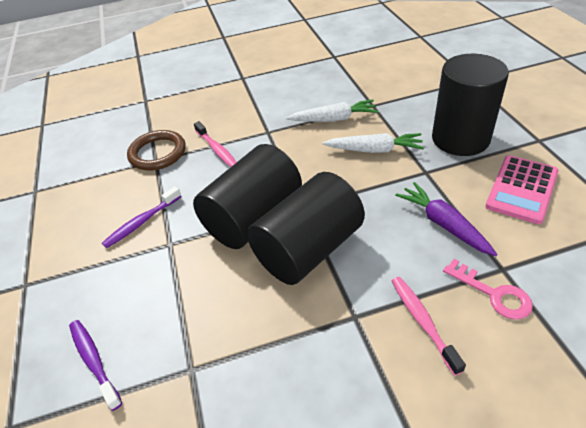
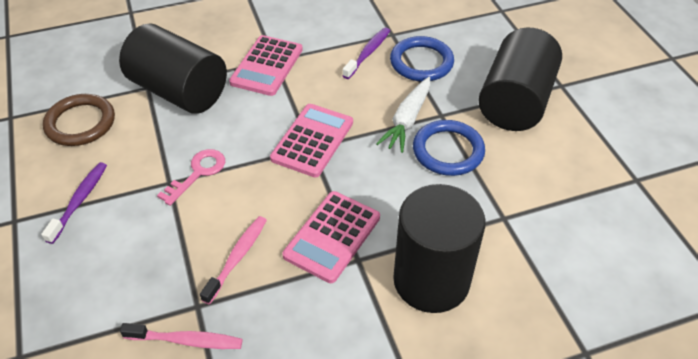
blue ring: 0 -> 2
pink calculator: 1 -> 3
purple carrot: 1 -> 0
white carrot: 2 -> 1

